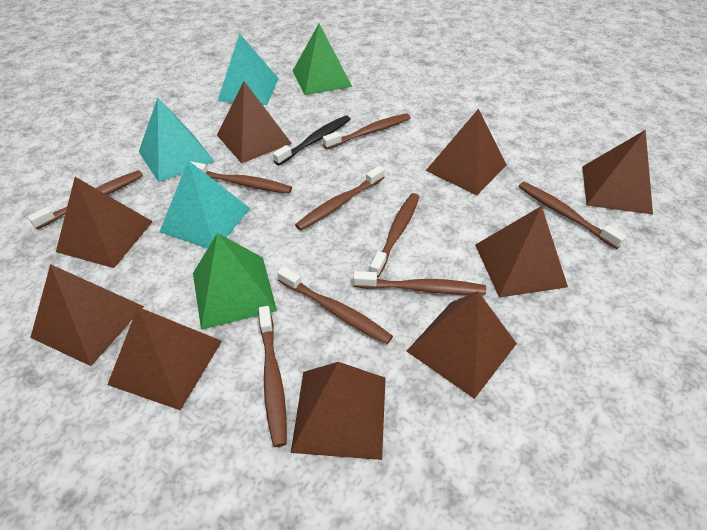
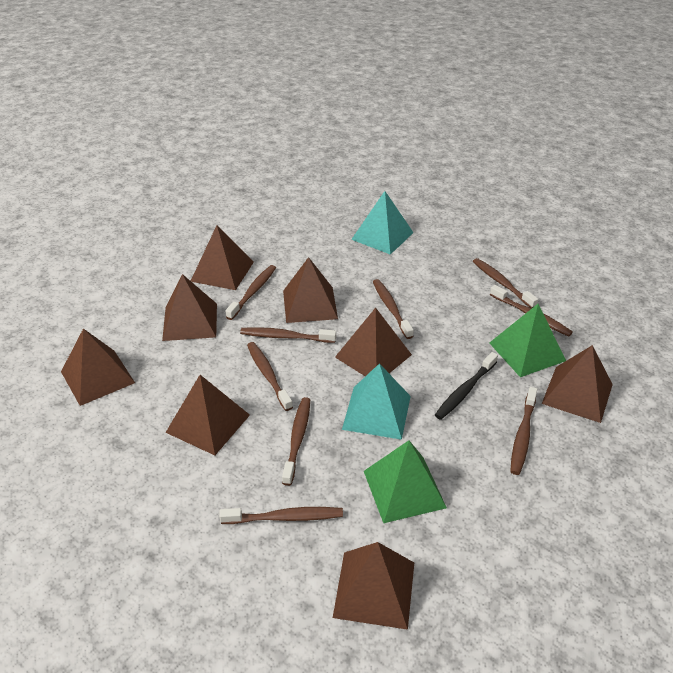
brown pyramid: 9 -> 8
turquoise pyramid: 3 -> 2

